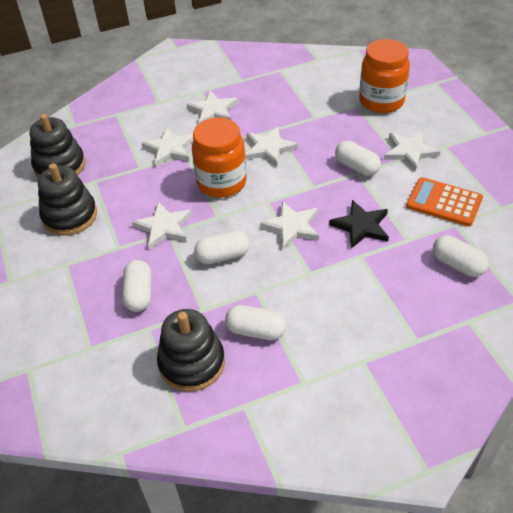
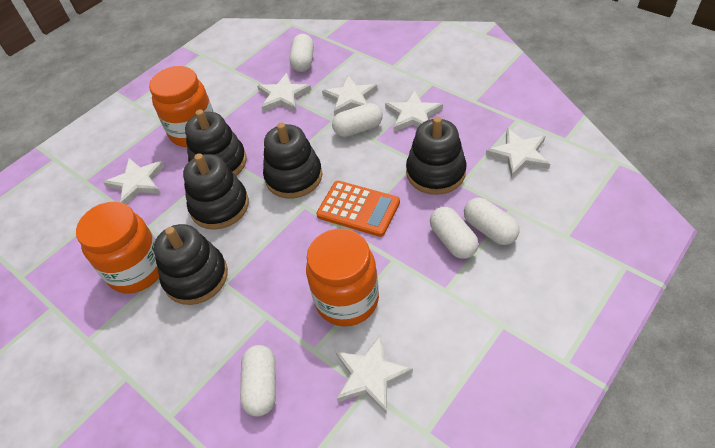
black stacking toy: 3 -> 5
black star: 1 -> 0
orange jar: 2 -> 3

